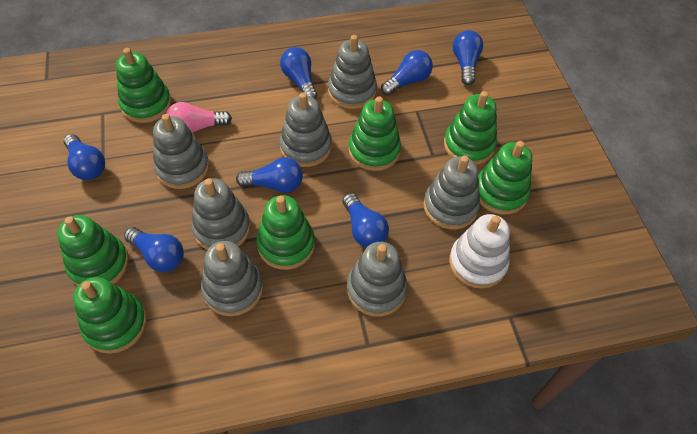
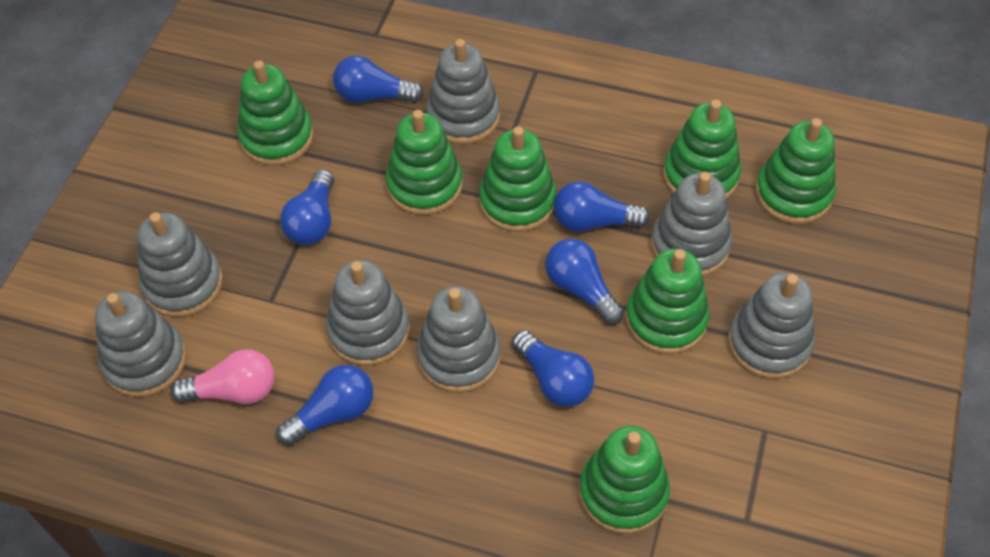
blue light bulb: 7 -> 6
white stacking toy: 1 -> 0

